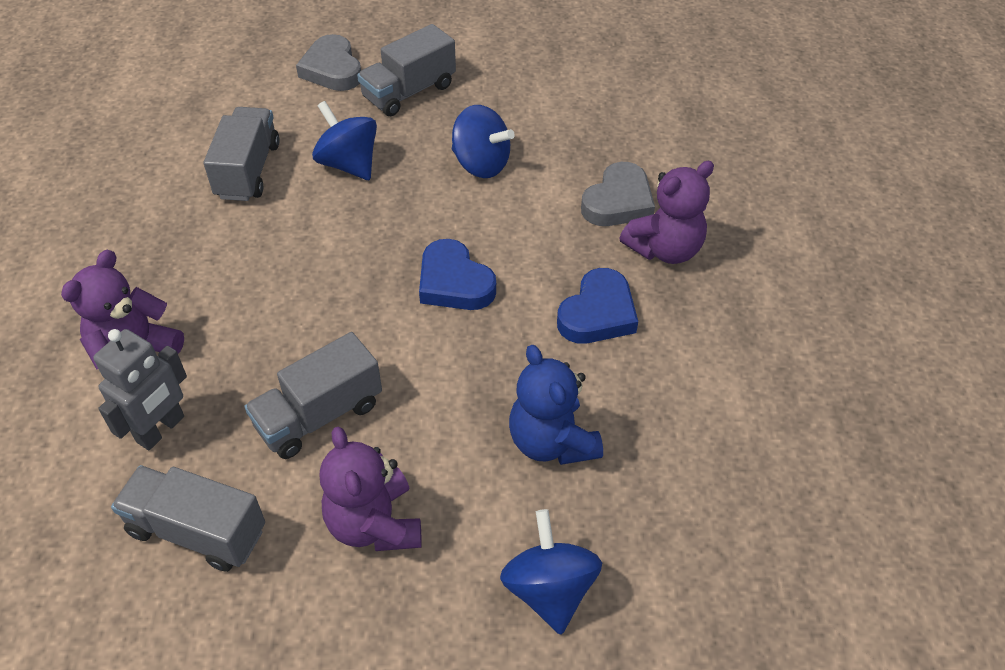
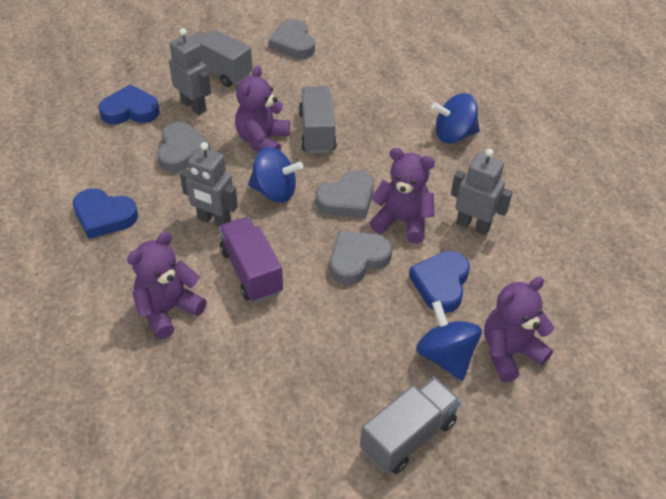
blue heart: 2 -> 3
blue teddy bear: 1 -> 0
grey heart: 2 -> 4
grey robot: 1 -> 3
grey truck: 4 -> 3
purple teddy bear: 3 -> 4
purple truck: 0 -> 1

